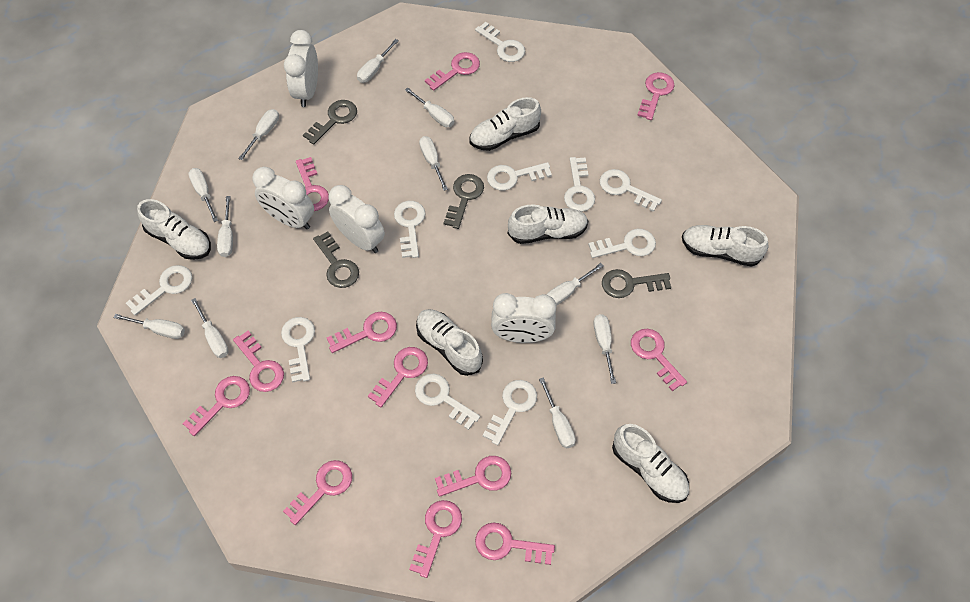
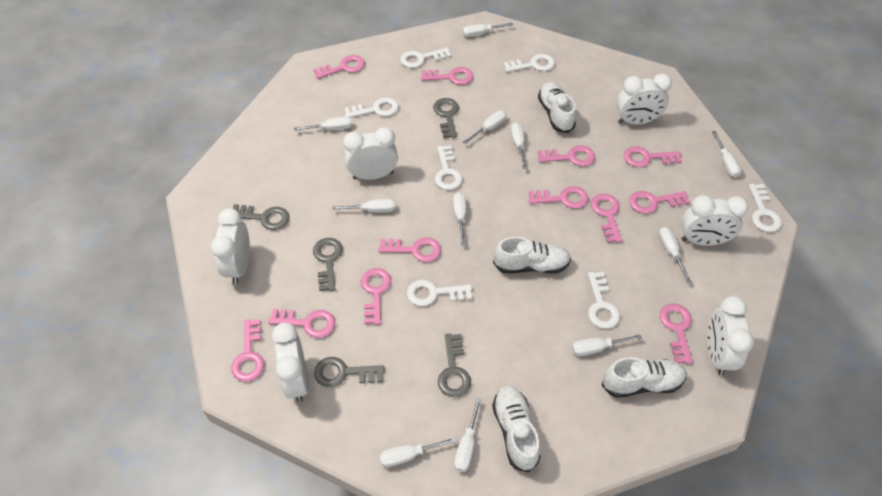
grey key: 4 -> 5
white clock: 4 -> 6
white key: 10 -> 7
white shoe: 6 -> 4

